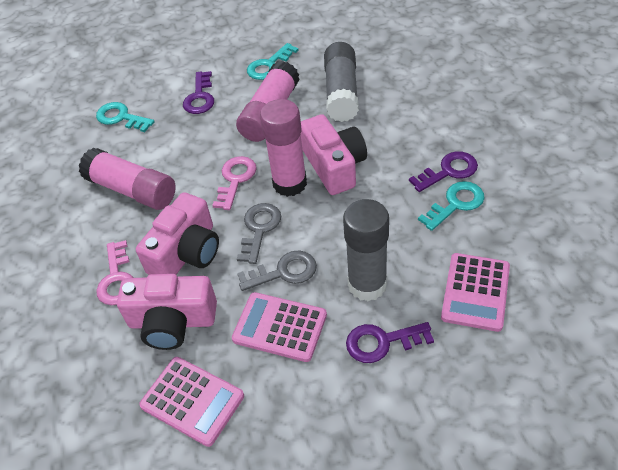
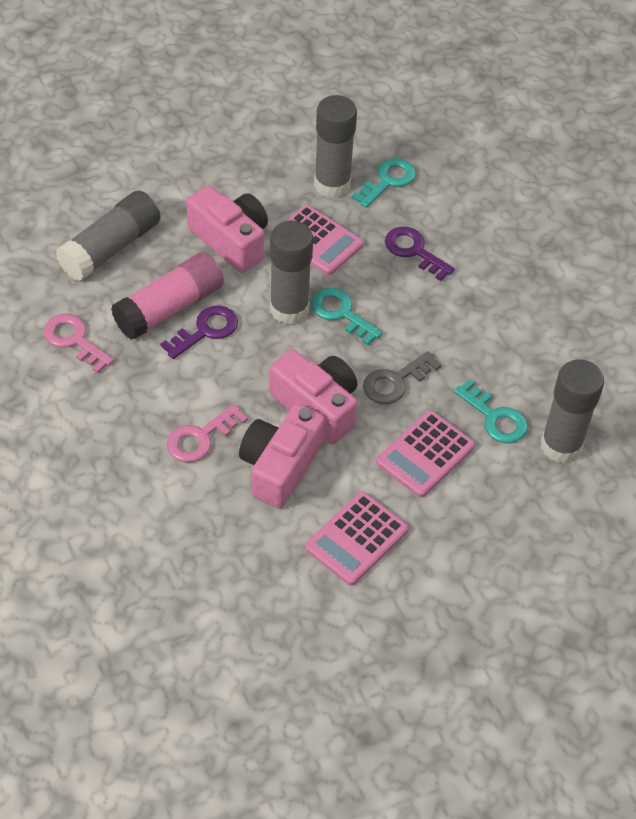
grey glue stick: 2 -> 4
grey key: 2 -> 1
pink glue stick: 3 -> 1
purple key: 3 -> 2

